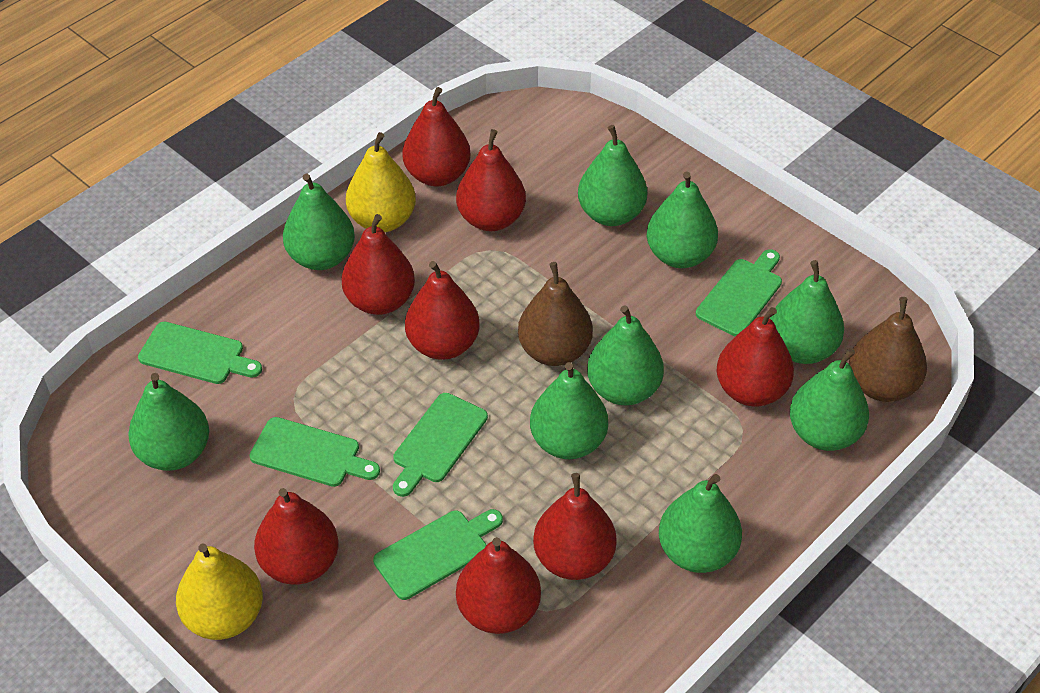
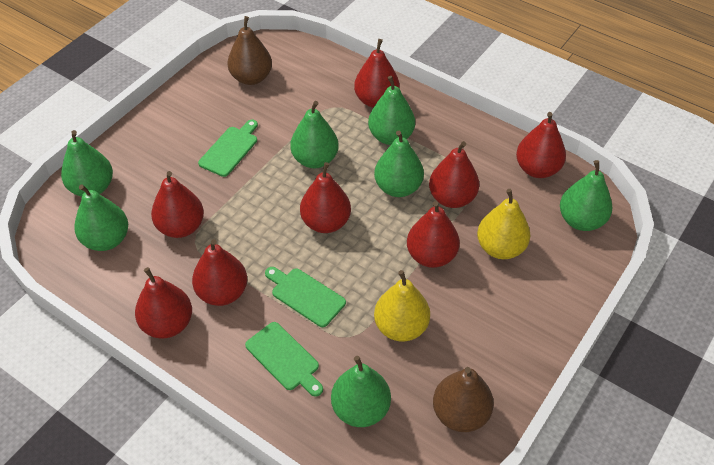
green cutting board: 5 -> 3
green pear: 9 -> 7

